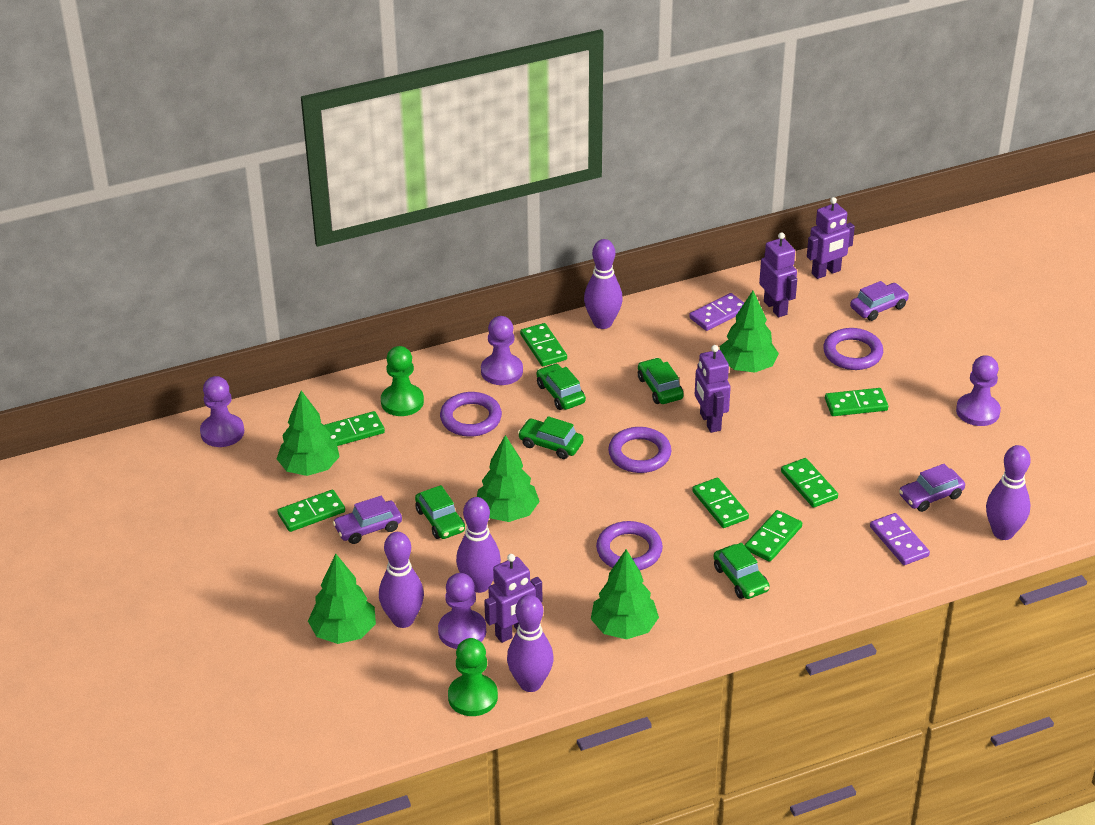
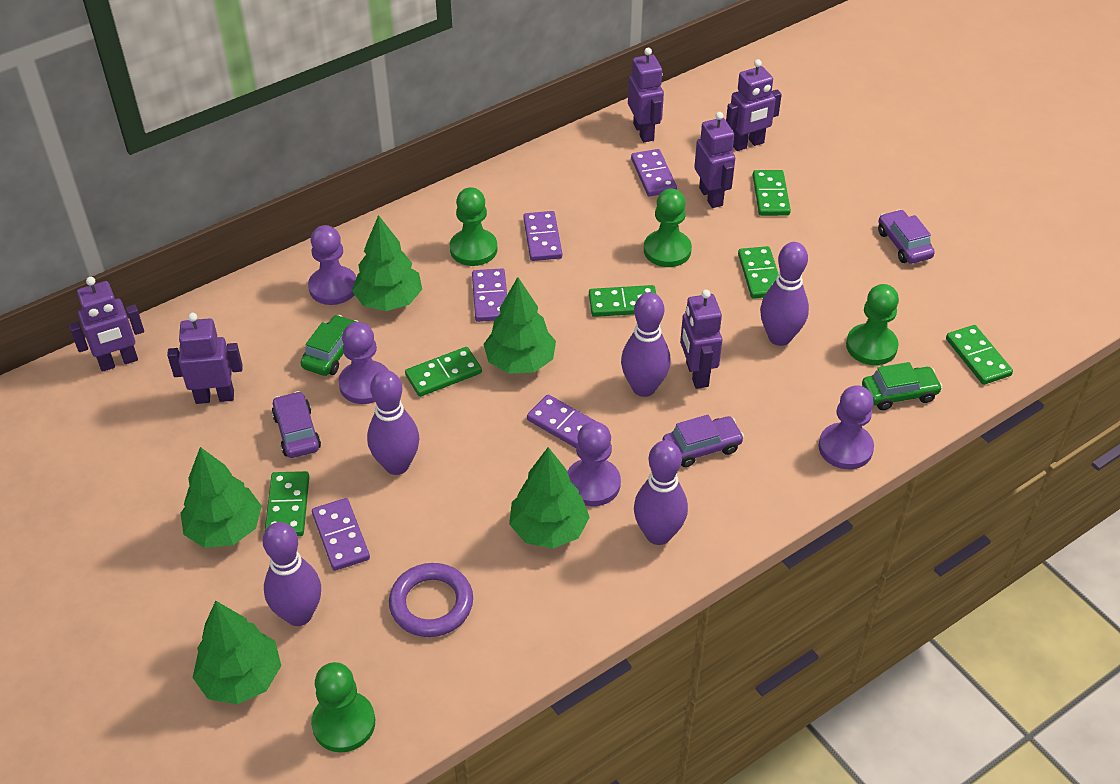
green car: 5 -> 2
green domino: 7 -> 6
green pawn: 2 -> 4
purple domino: 2 -> 5
purple ring: 4 -> 1
purple robot: 4 -> 6

